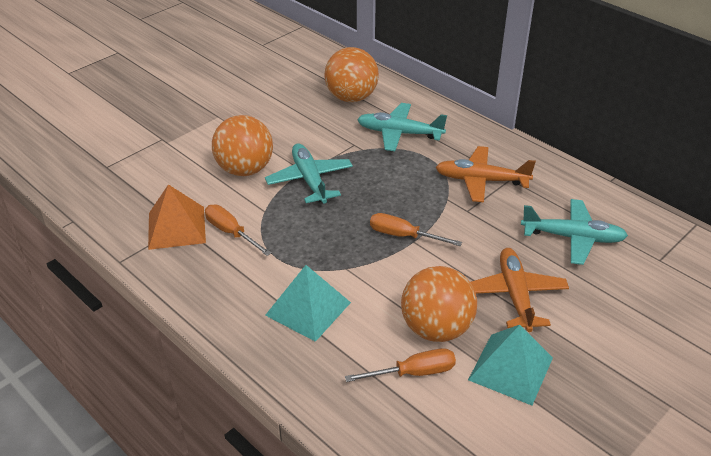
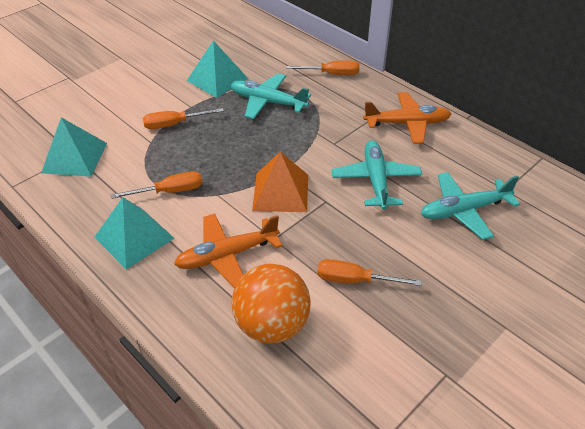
orange ball: 3 -> 1
orange screwdriver: 3 -> 4
turquoise pyramid: 2 -> 3

